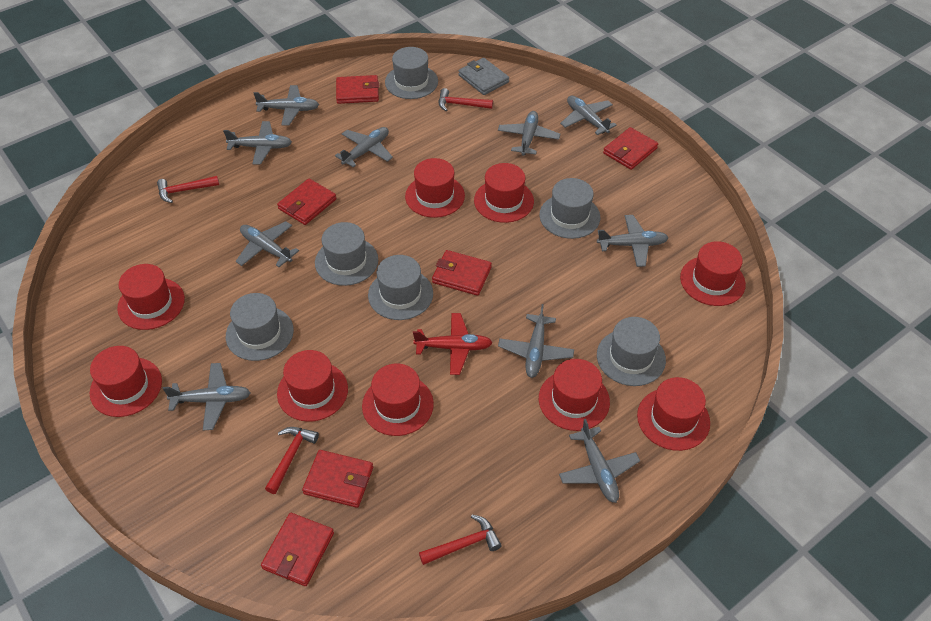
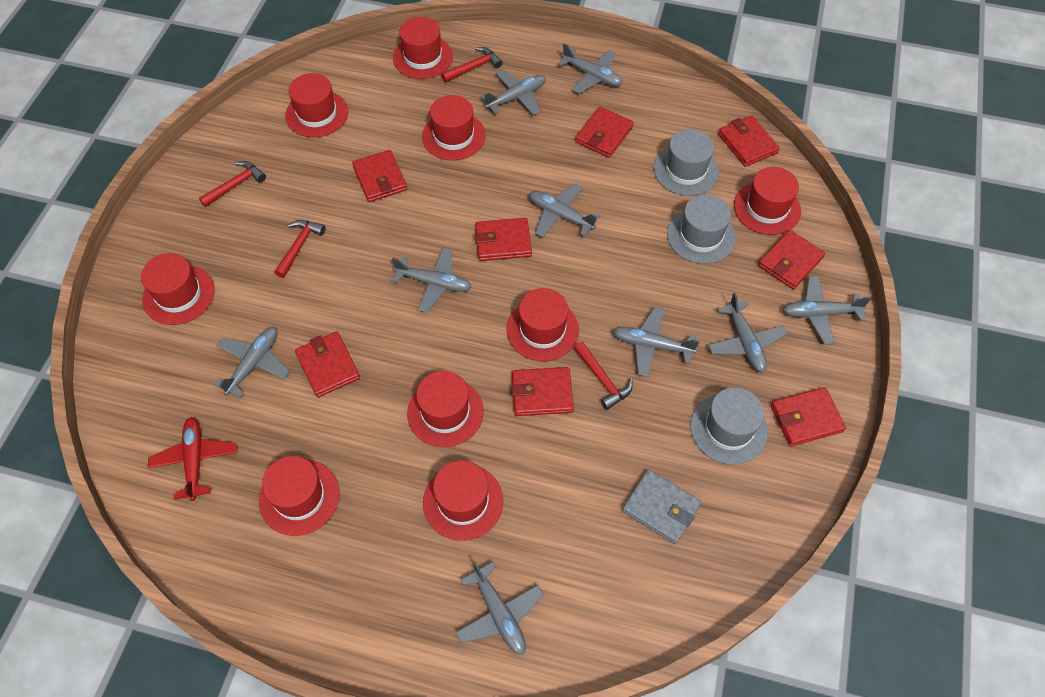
grey hat: 6 -> 3
grey plane: 10 -> 9
red wallet: 6 -> 8

